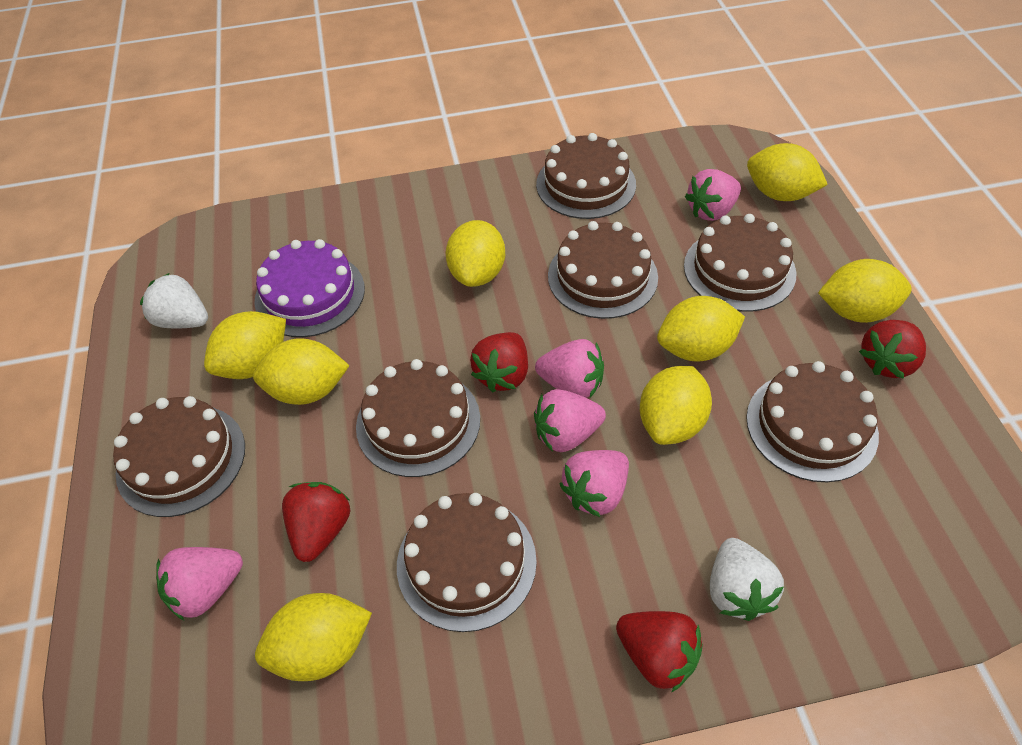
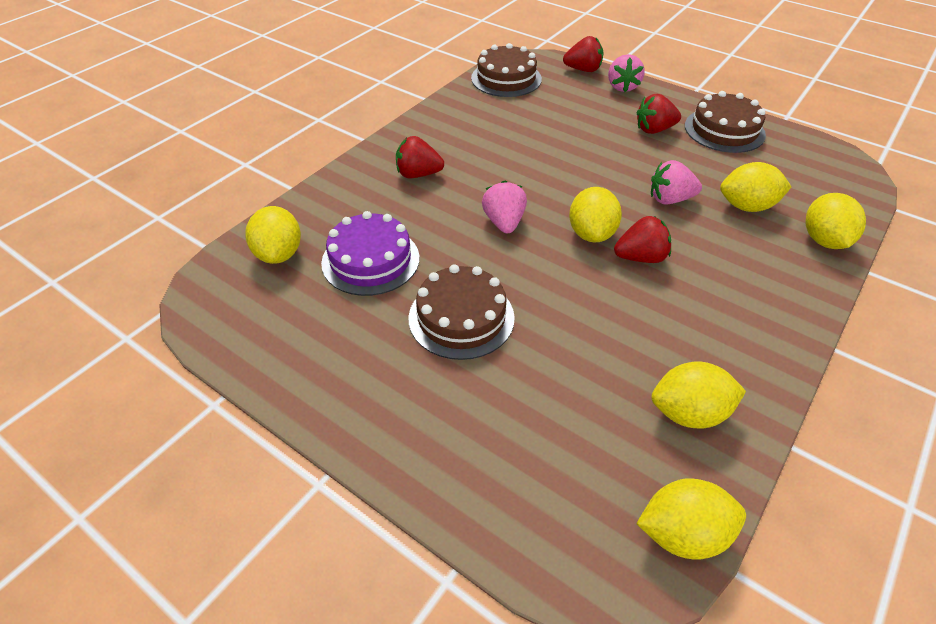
brown cake: 7 -> 3
pink strawberry: 5 -> 3
white strawberry: 2 -> 0
yellow lemon: 8 -> 6

